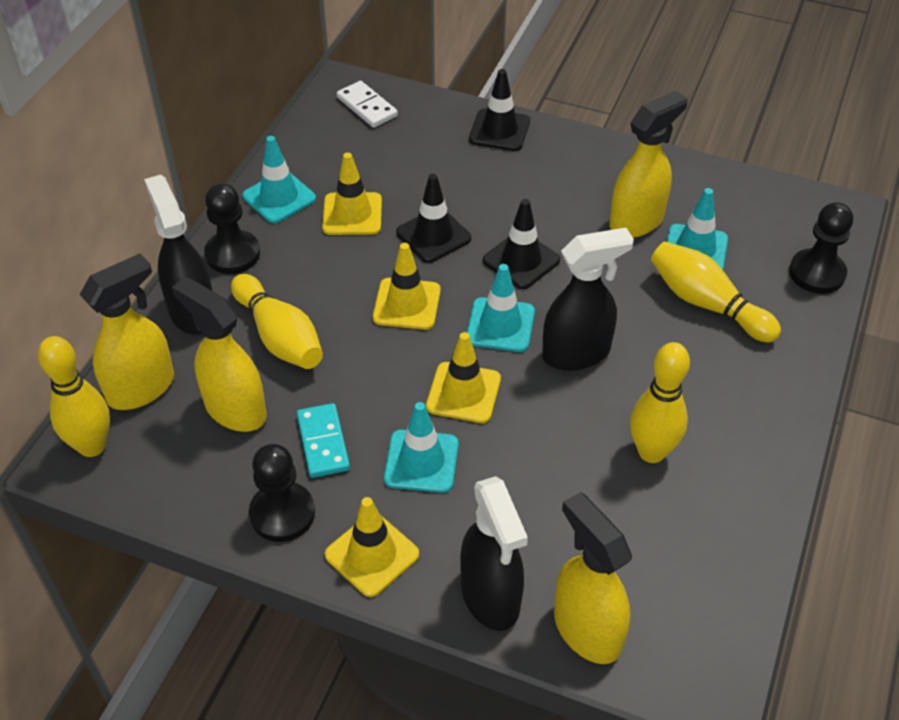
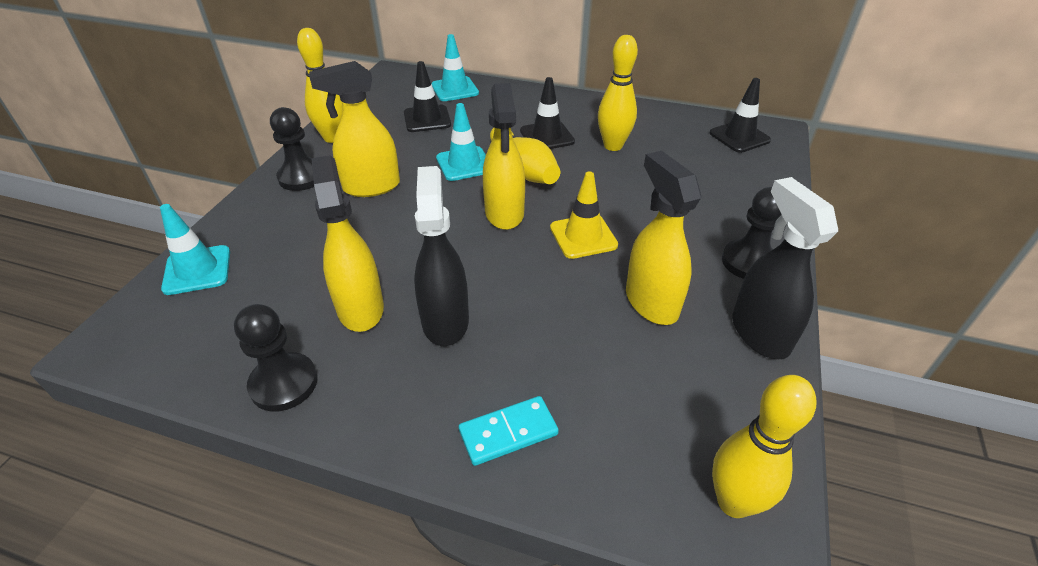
black spray bottle: 3 -> 2
turquoise traffic cone: 4 -> 3
white domino: 1 -> 0
yellow traffic cone: 4 -> 1

